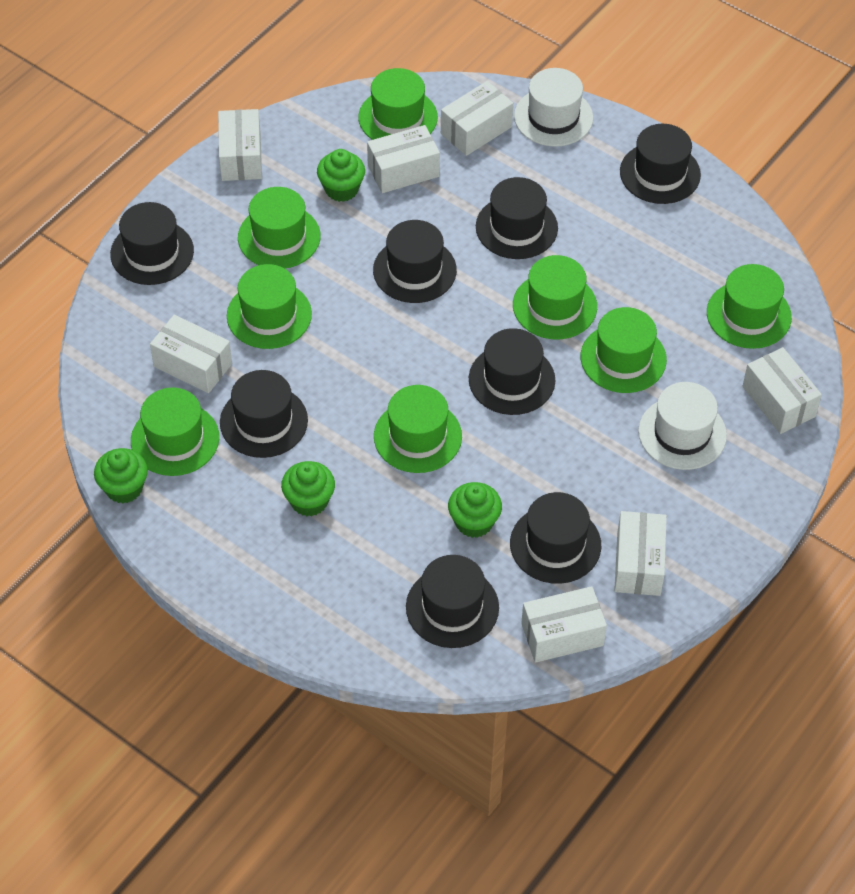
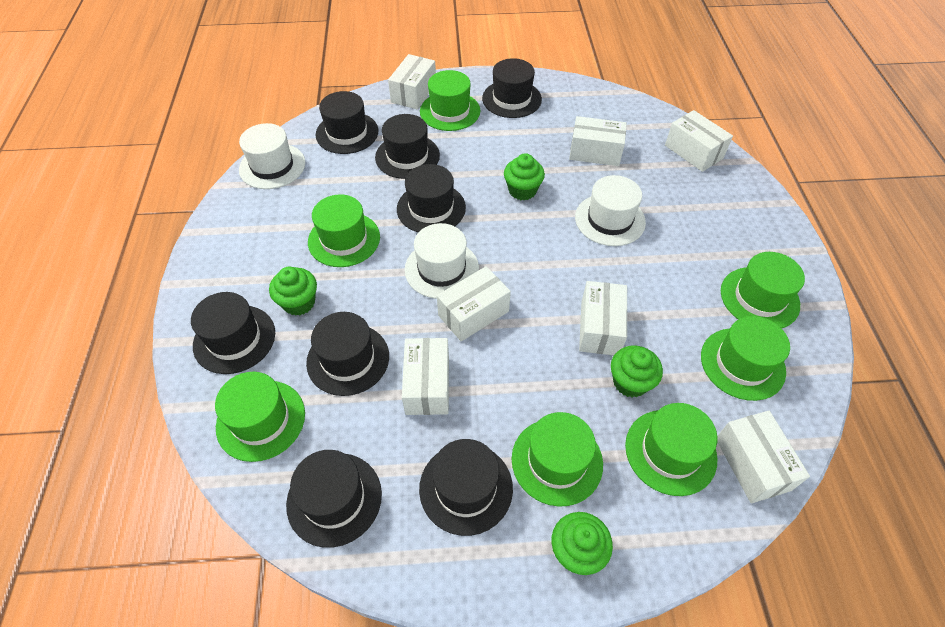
green hat: 8 -> 7
white hat: 2 -> 3

